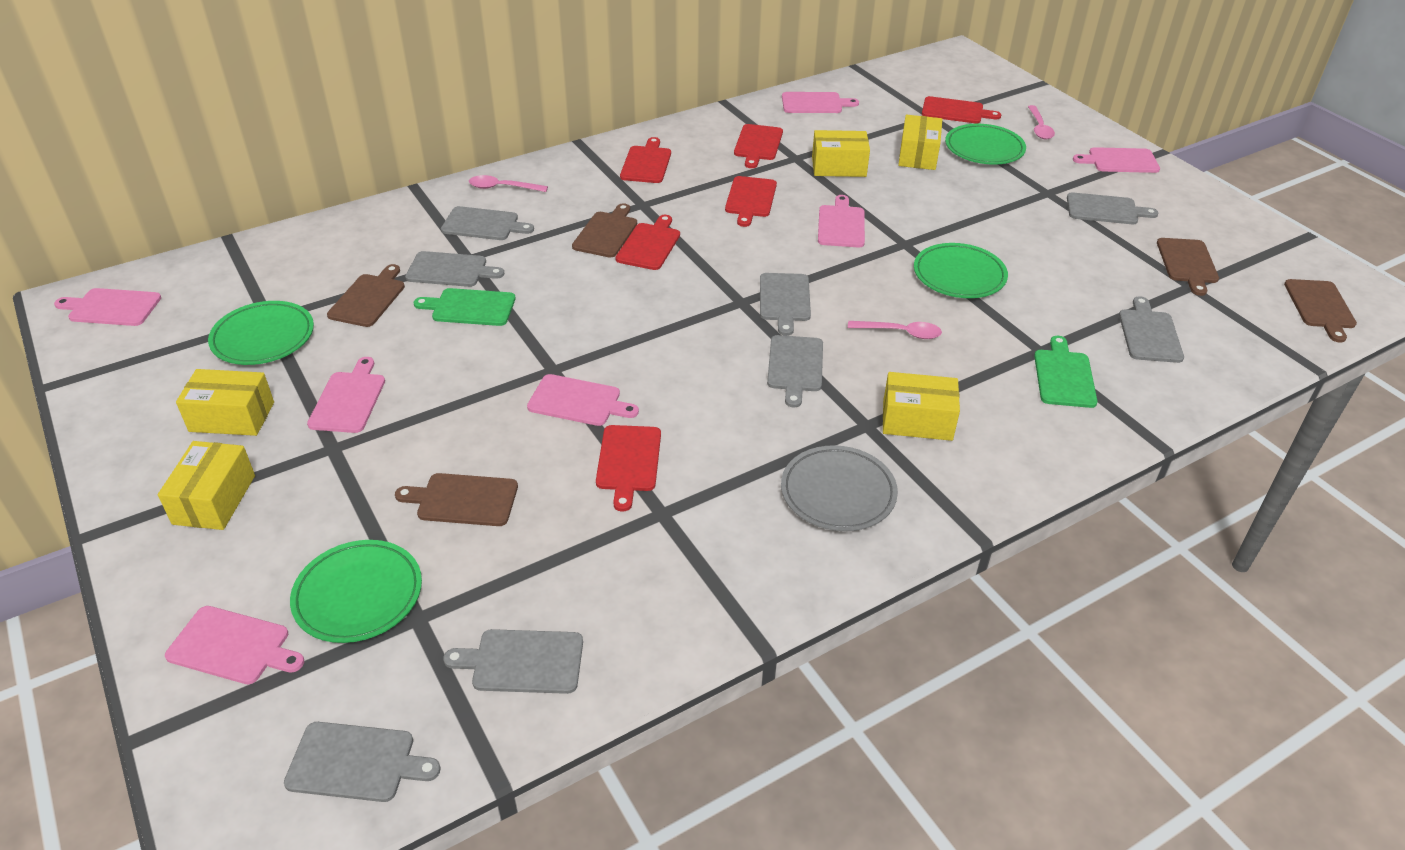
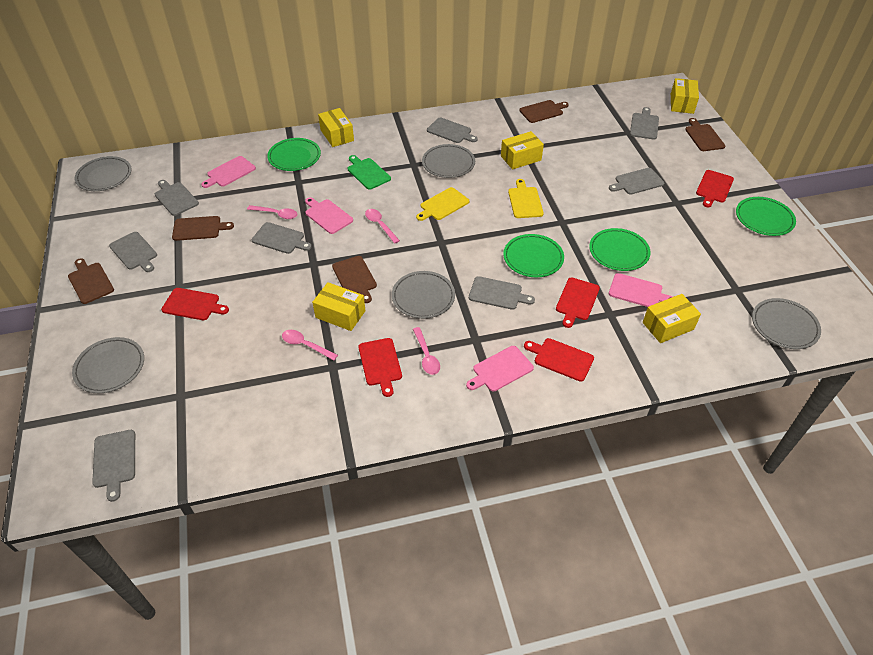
green cutting board: 2 -> 1
grey plate: 1 -> 5
pink cutting board: 7 -> 4
pink spoon: 3 -> 4
red cutting board: 6 -> 5
yellow cutting board: 0 -> 2

